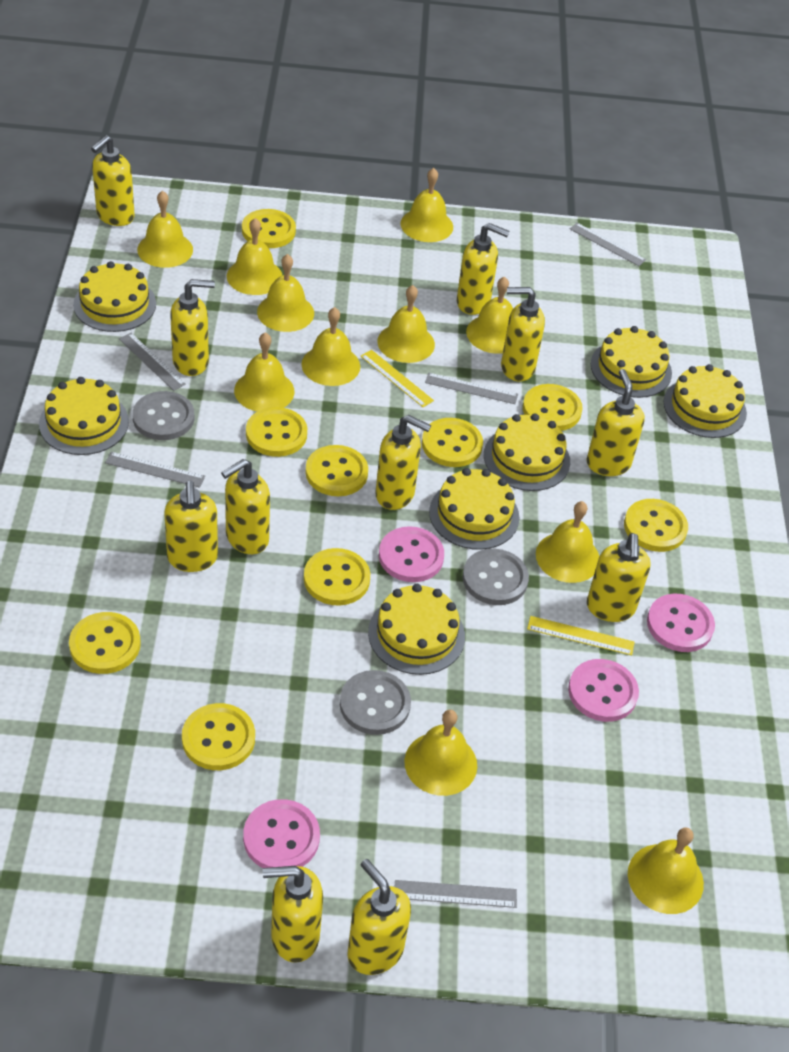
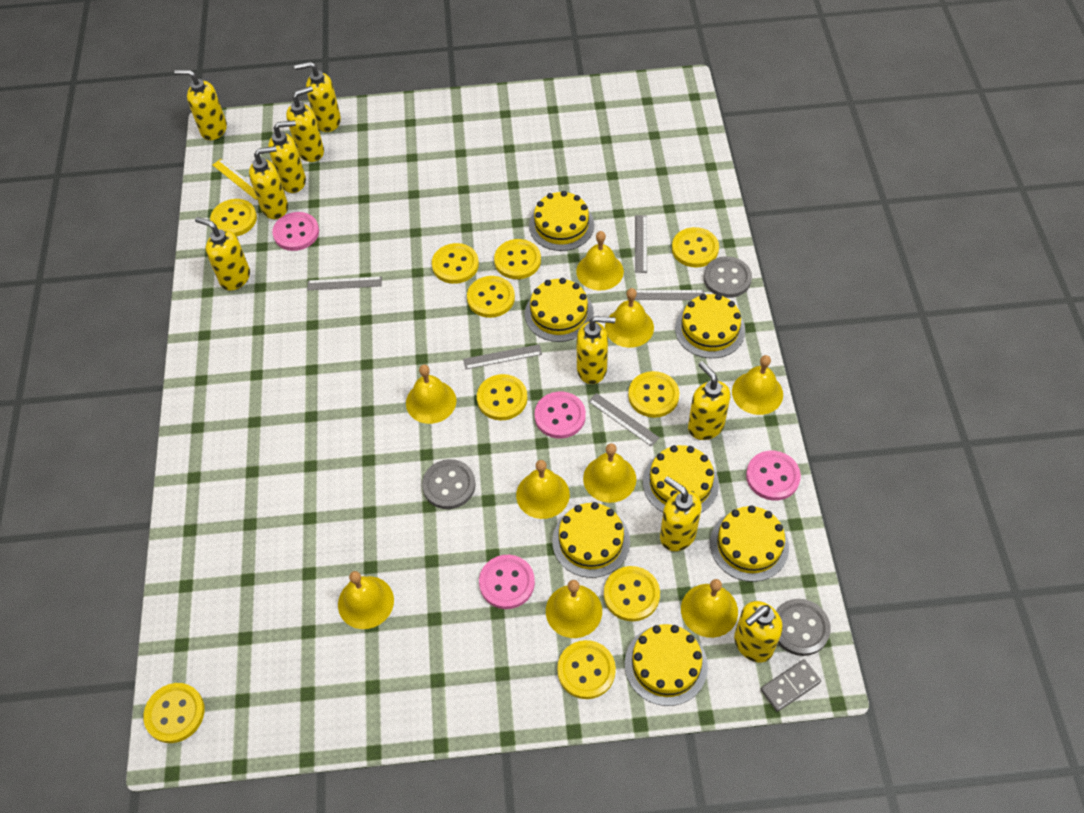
grey domino: 0 -> 1
yellow bell: 11 -> 9
yellow button: 9 -> 10
yellow ruler: 2 -> 1
yellow soap dispenser: 11 -> 10

